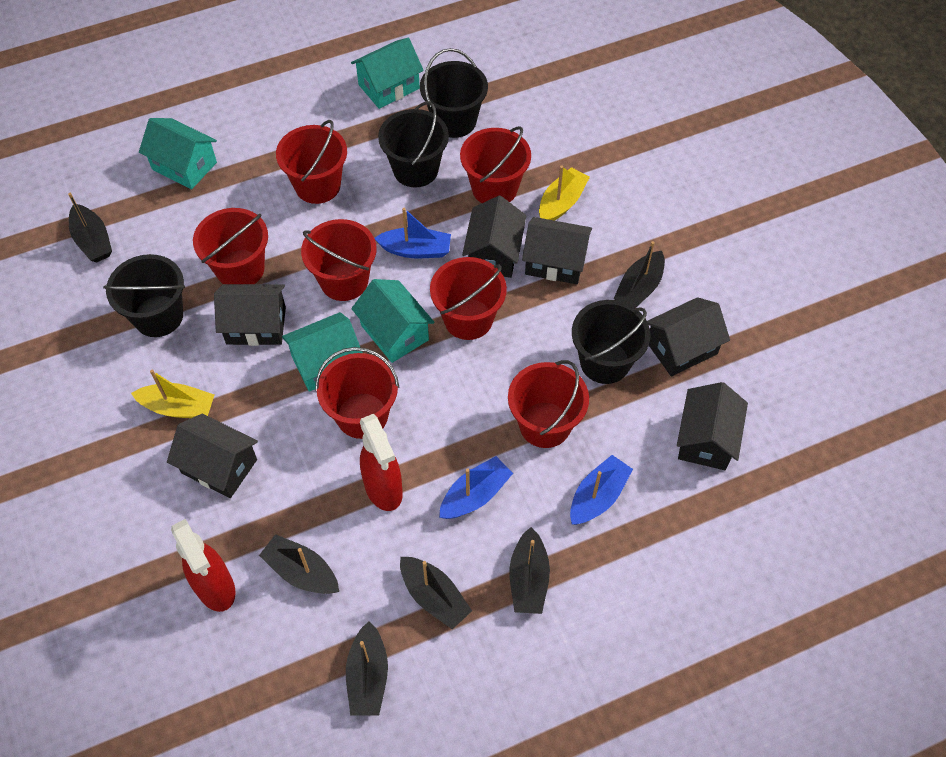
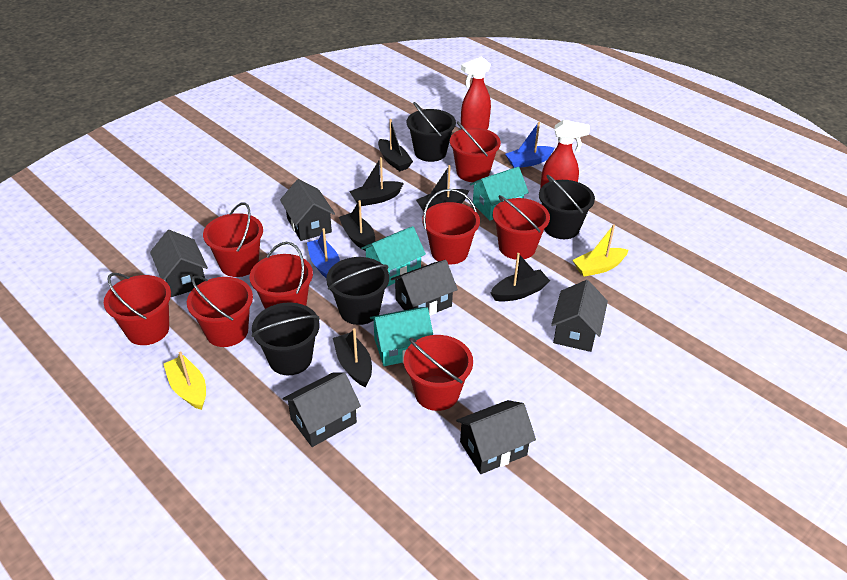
blue boat: 3 -> 2
red bucket: 7 -> 8
turquoise house: 4 -> 3

